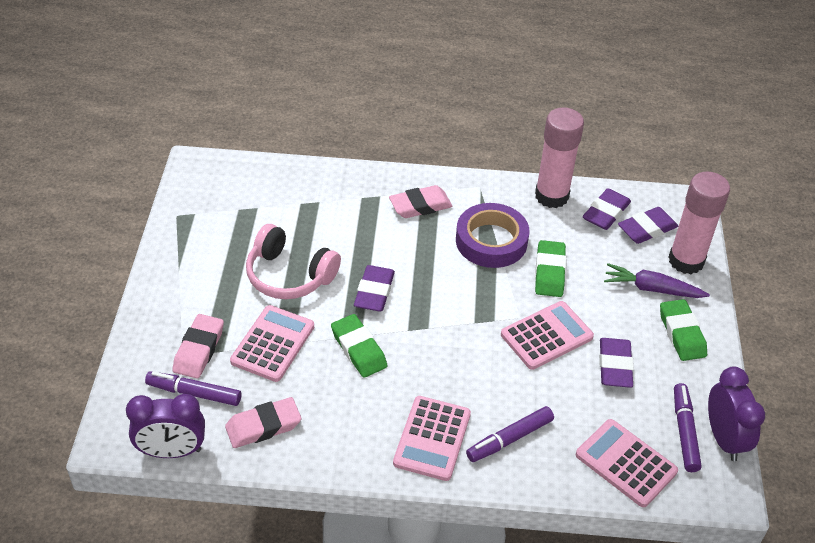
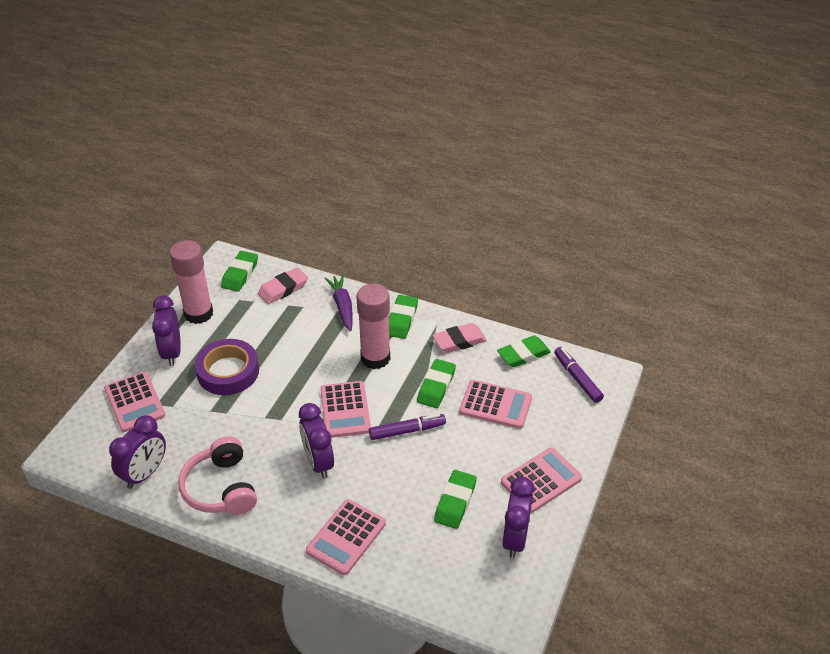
green eraser: 3 -> 5
pink calculator: 4 -> 5
pink eraser: 3 -> 2
purple clock: 2 -> 4
purple eraser: 4 -> 0
purple marker: 3 -> 2

